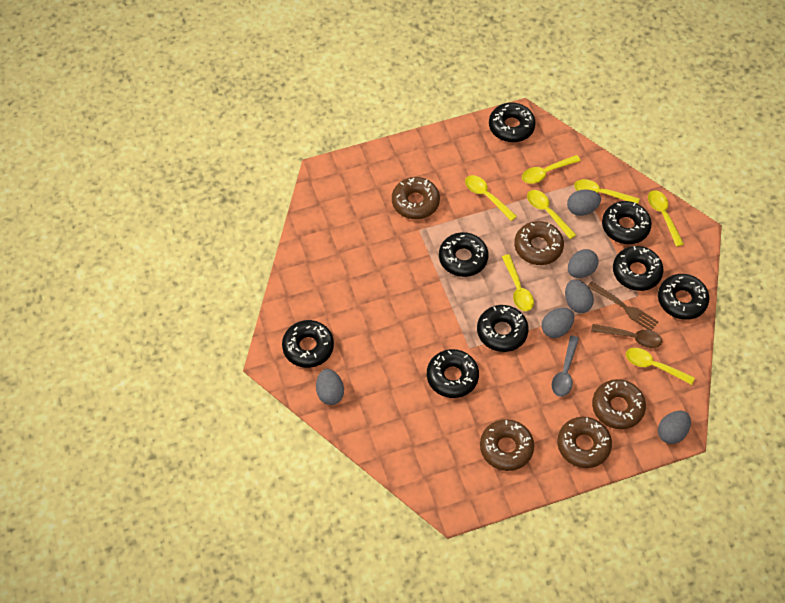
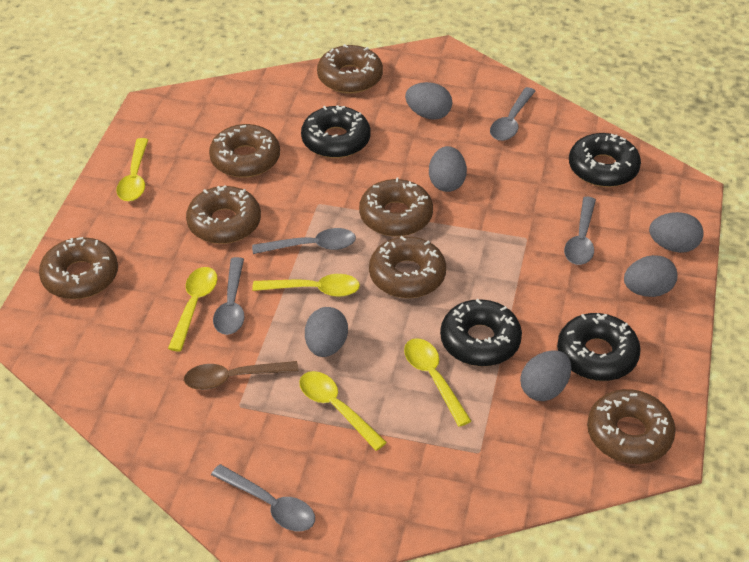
black donut: 8 -> 4
brown donut: 5 -> 7
brown fork: 1 -> 0
grey spoon: 1 -> 5
yellow spoon: 7 -> 5

